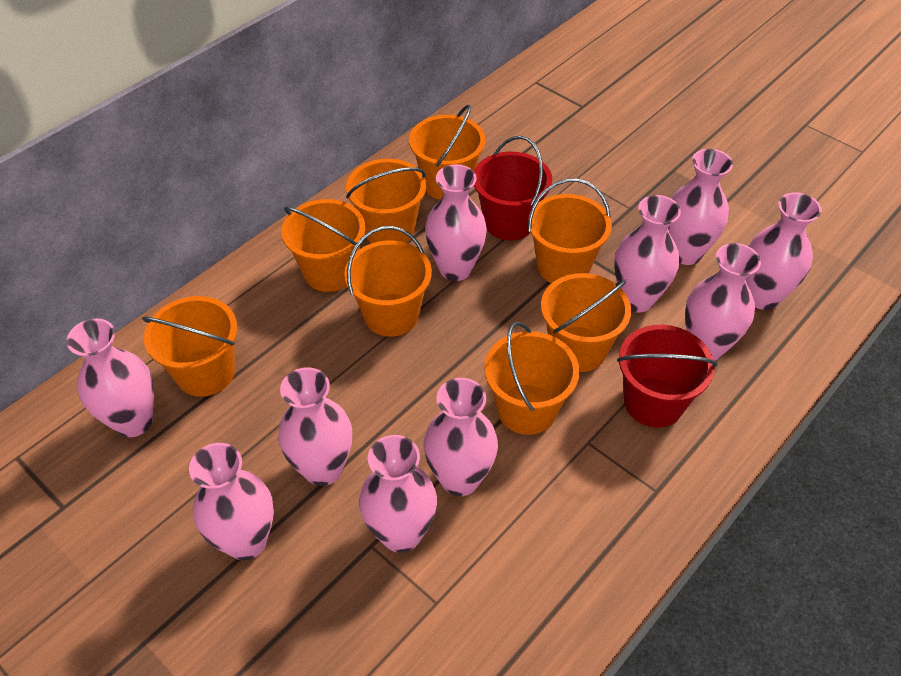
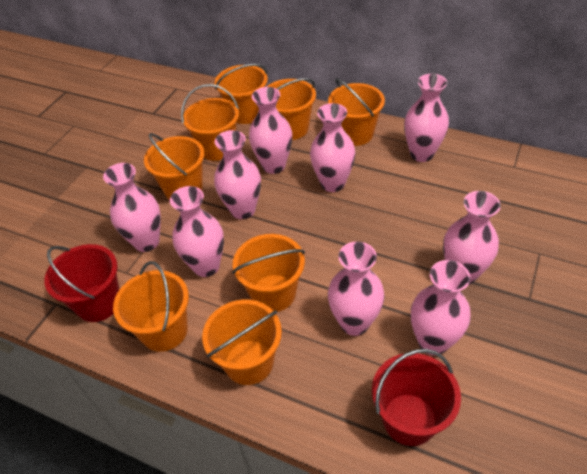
pink vase: 10 -> 9

